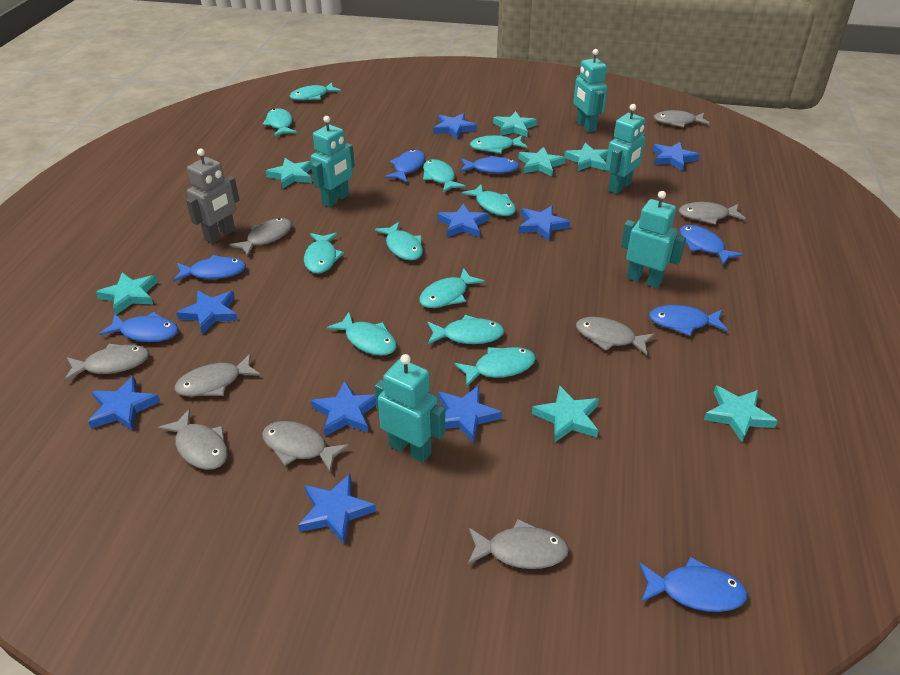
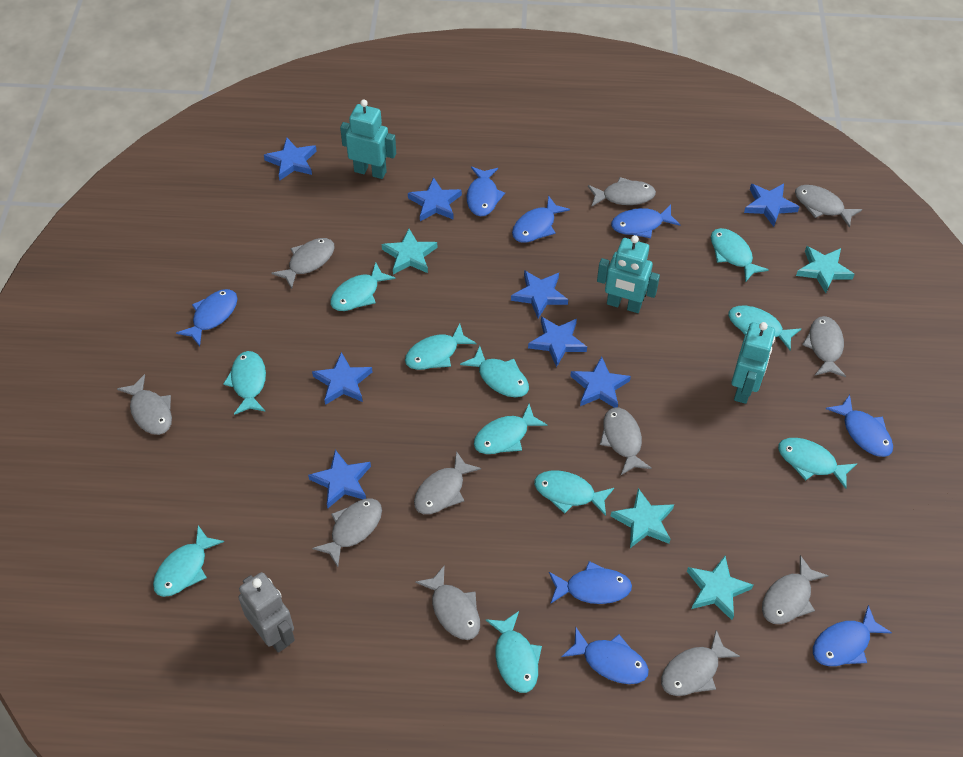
blue fish: 7 -> 8
blue star: 9 -> 8
grey fish: 9 -> 11
turquoise robot: 5 -> 3
turquoise star: 7 -> 4

